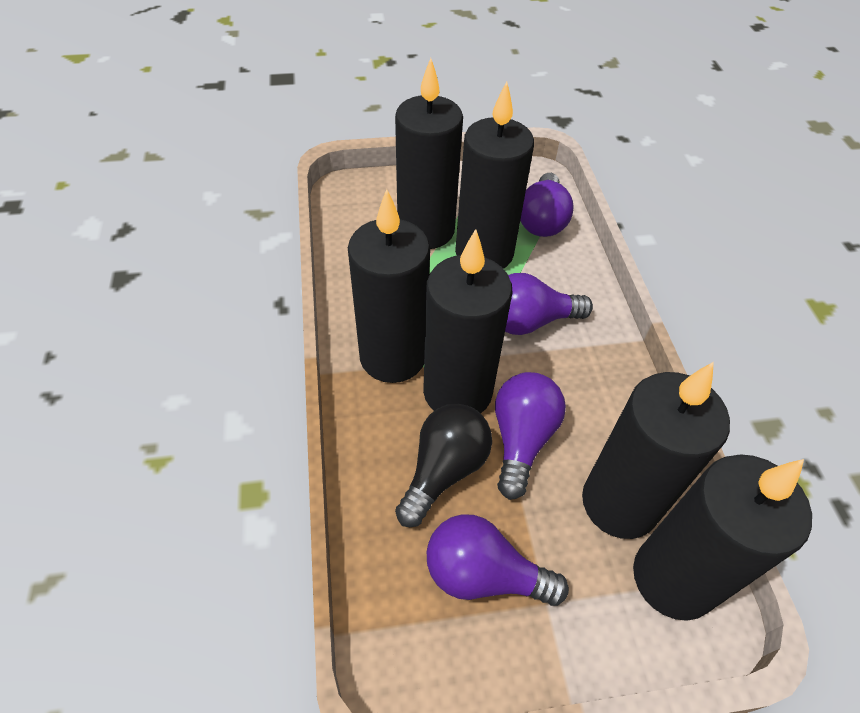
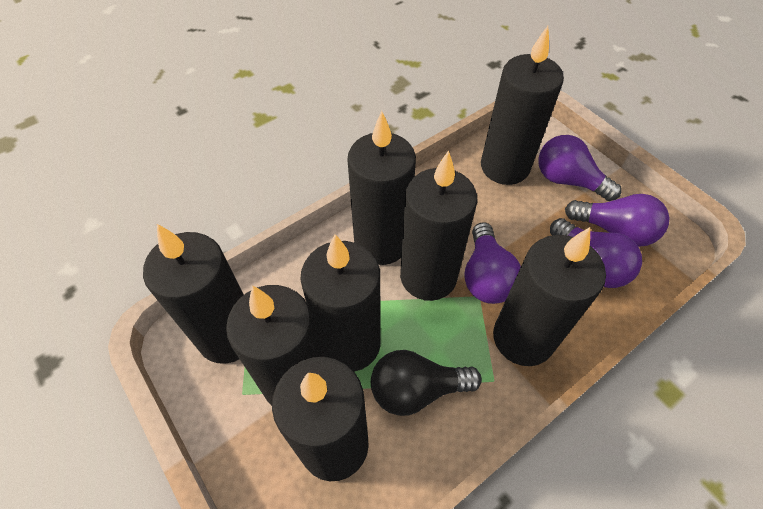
black candle: 6 -> 8

